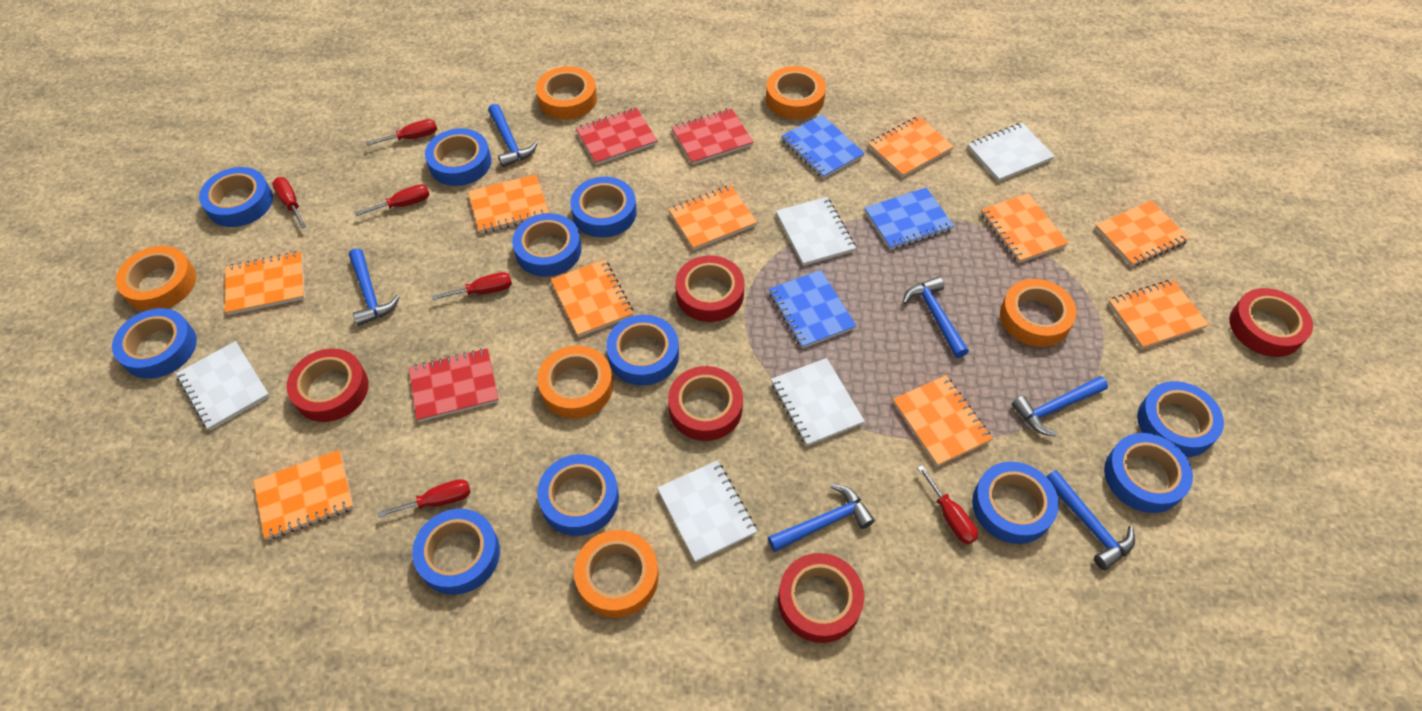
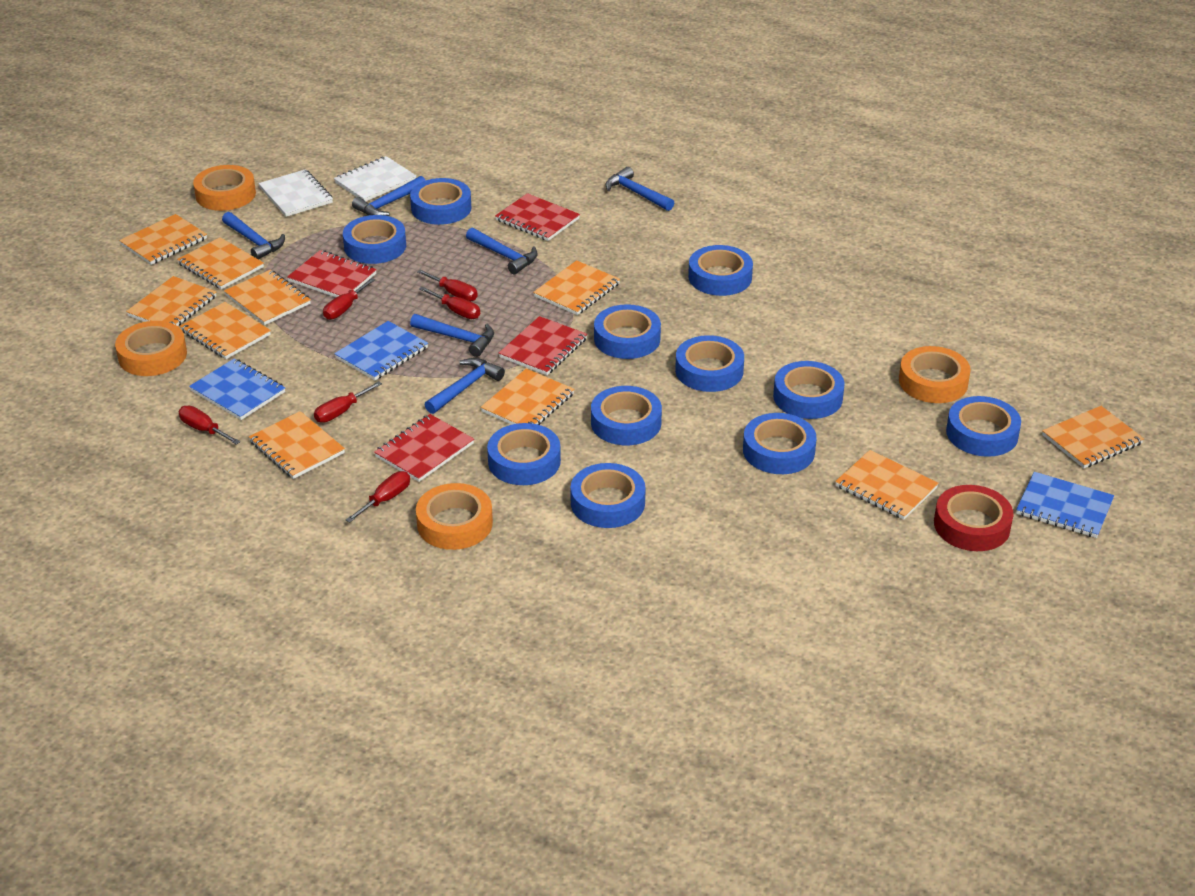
orange tape: 6 -> 4
red notebook: 3 -> 4
red tape: 5 -> 1
white notebook: 5 -> 2

